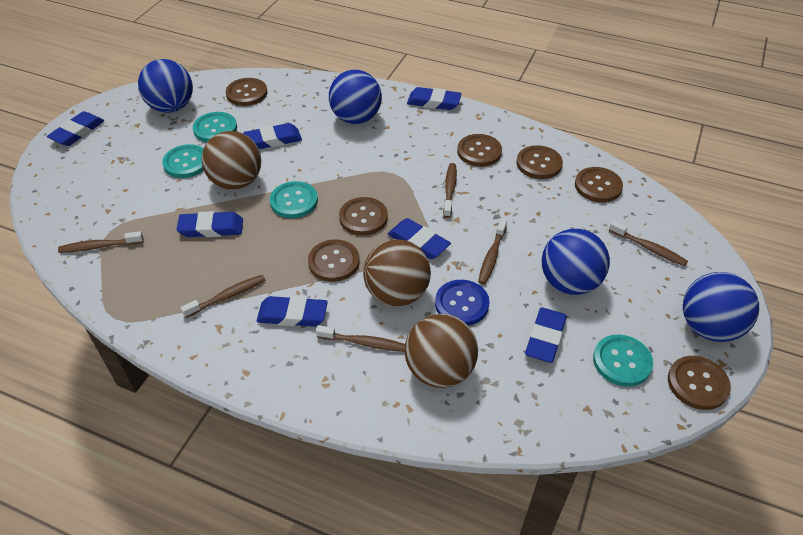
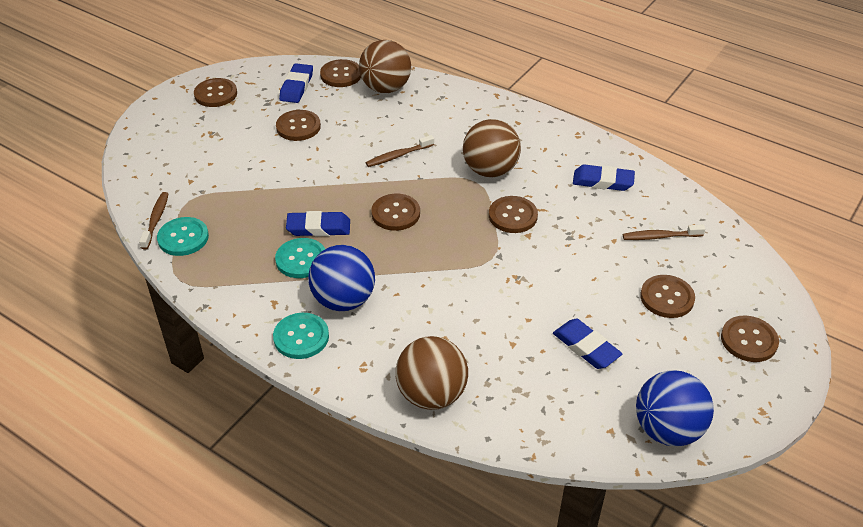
blue ball: 4 -> 2
blue button: 1 -> 0
blue eraser: 7 -> 4
brown toothbrush: 6 -> 3
turquoise button: 4 -> 3

